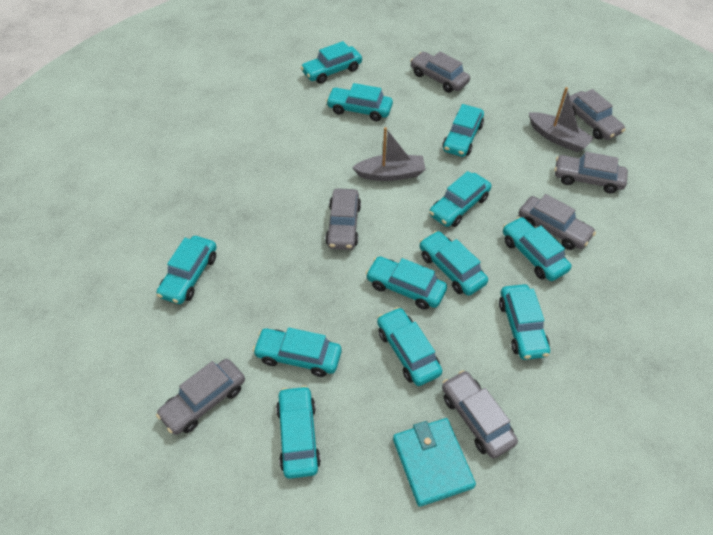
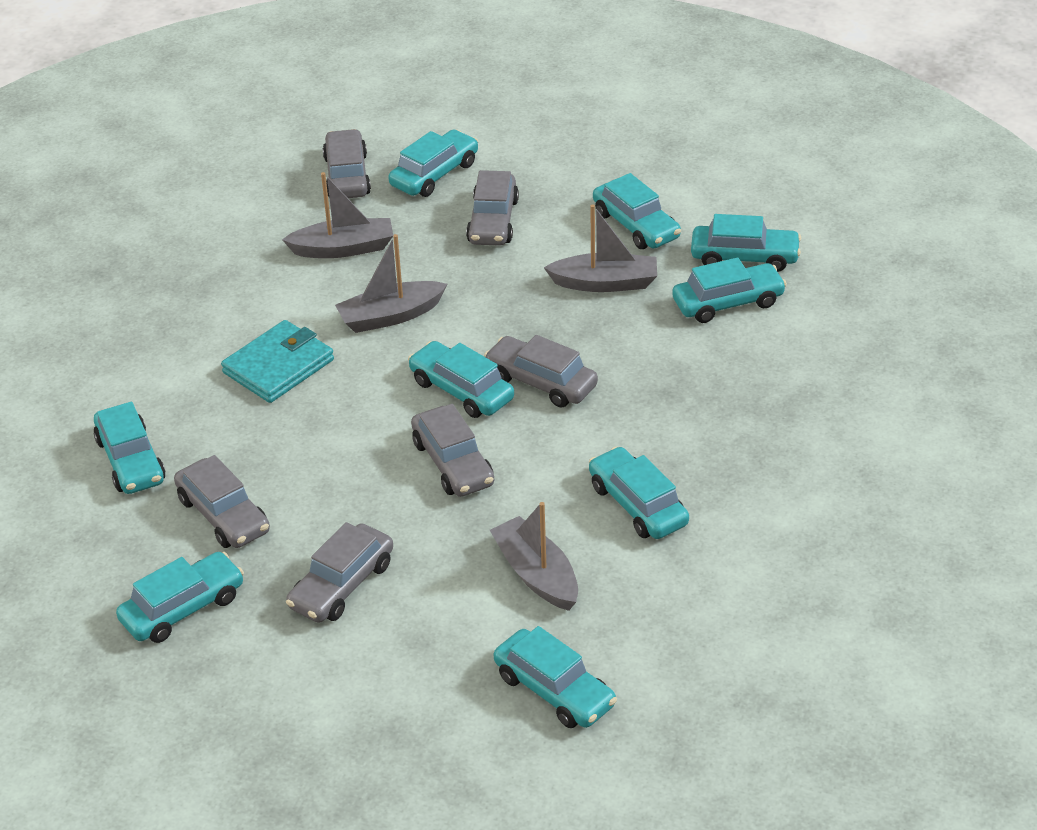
grey boat: 2 -> 4
grey car: 7 -> 6
turquoise car: 12 -> 9

